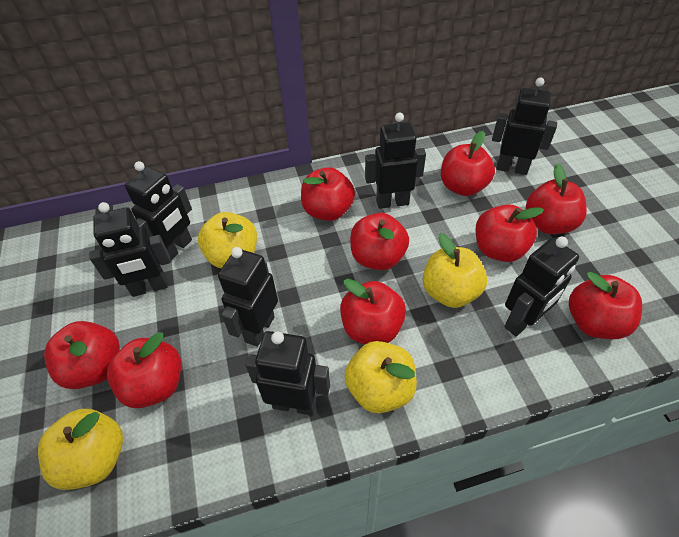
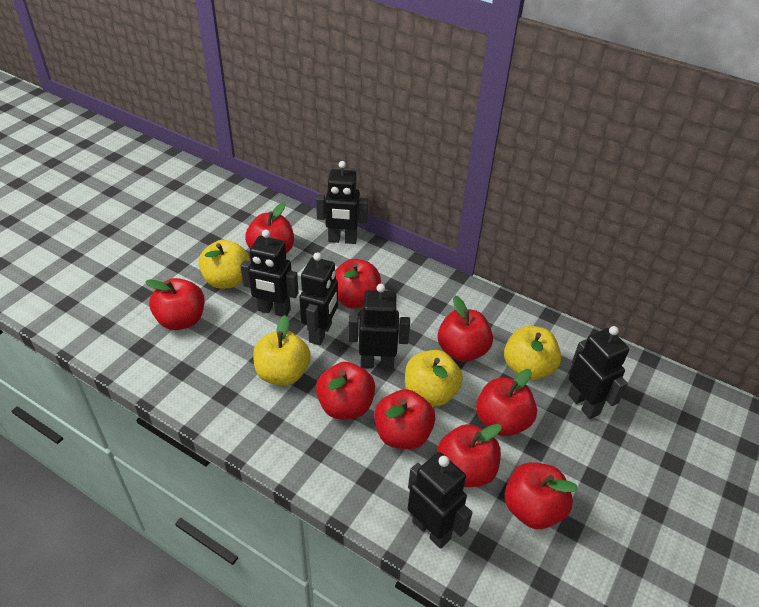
black robot: 7 -> 6

